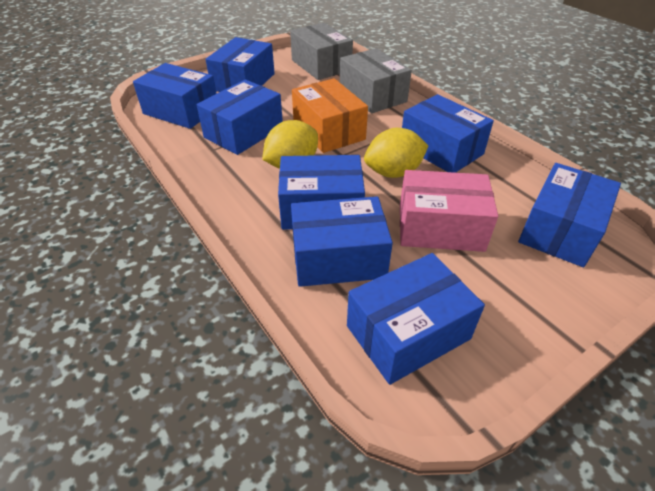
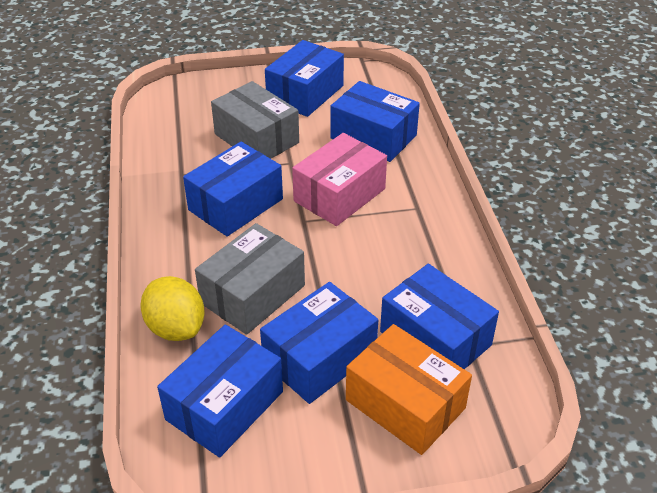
blue box: 8 -> 6
yellow lemon: 2 -> 1

